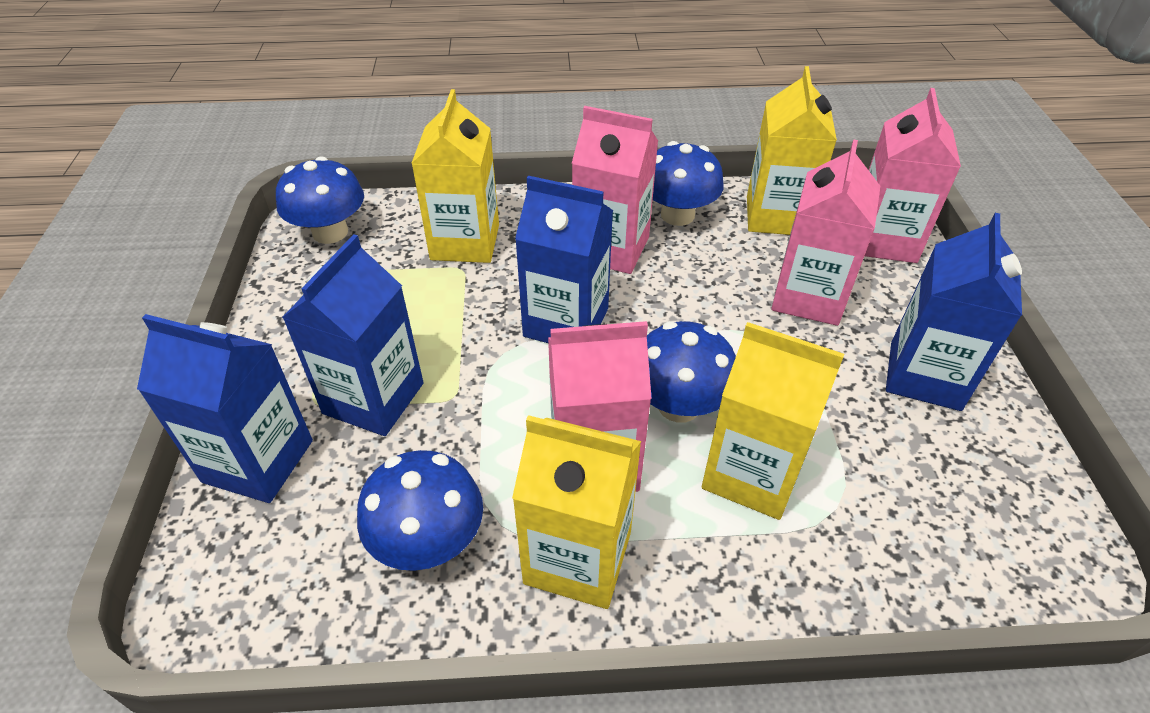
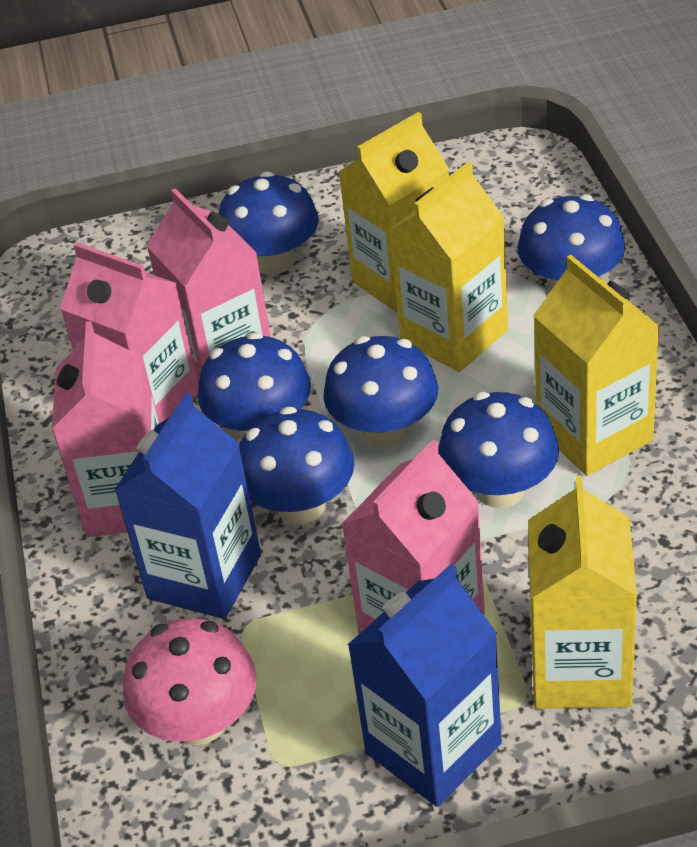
blue carton: 4 -> 2
blue mushroom: 4 -> 6
pink mushroom: 0 -> 1

